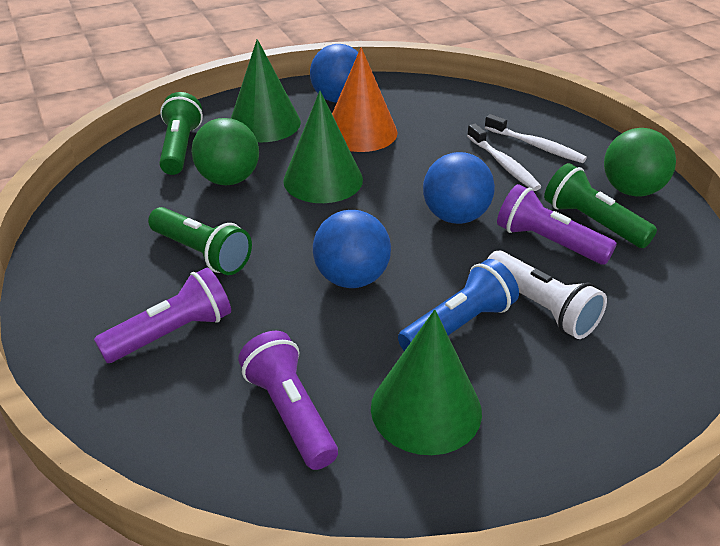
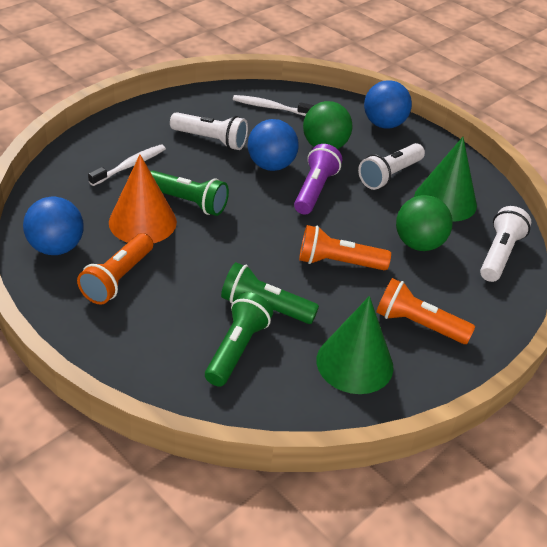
blue flashlight: 1 -> 0
green cone: 3 -> 2
orange flashlight: 0 -> 3
purple flashlight: 3 -> 1
white flashlight: 1 -> 3

